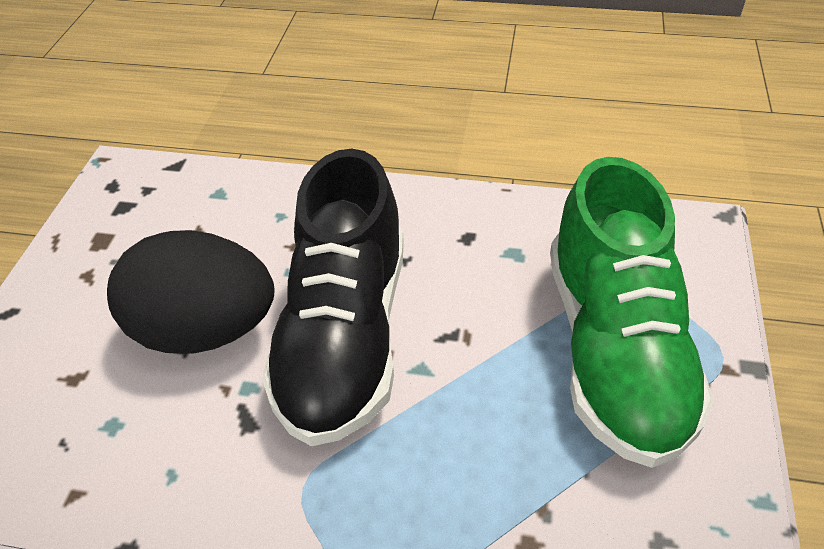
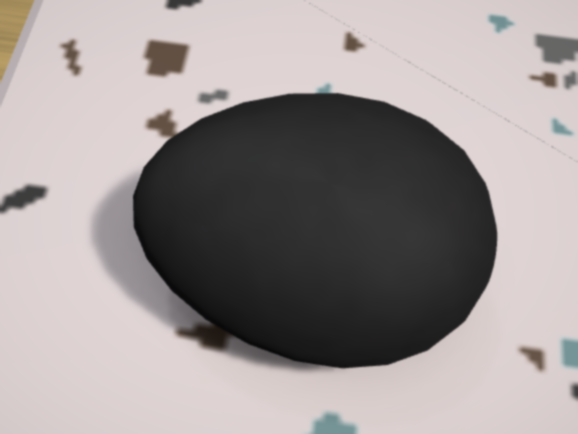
black shoe: 1 -> 0
green shoe: 1 -> 0

